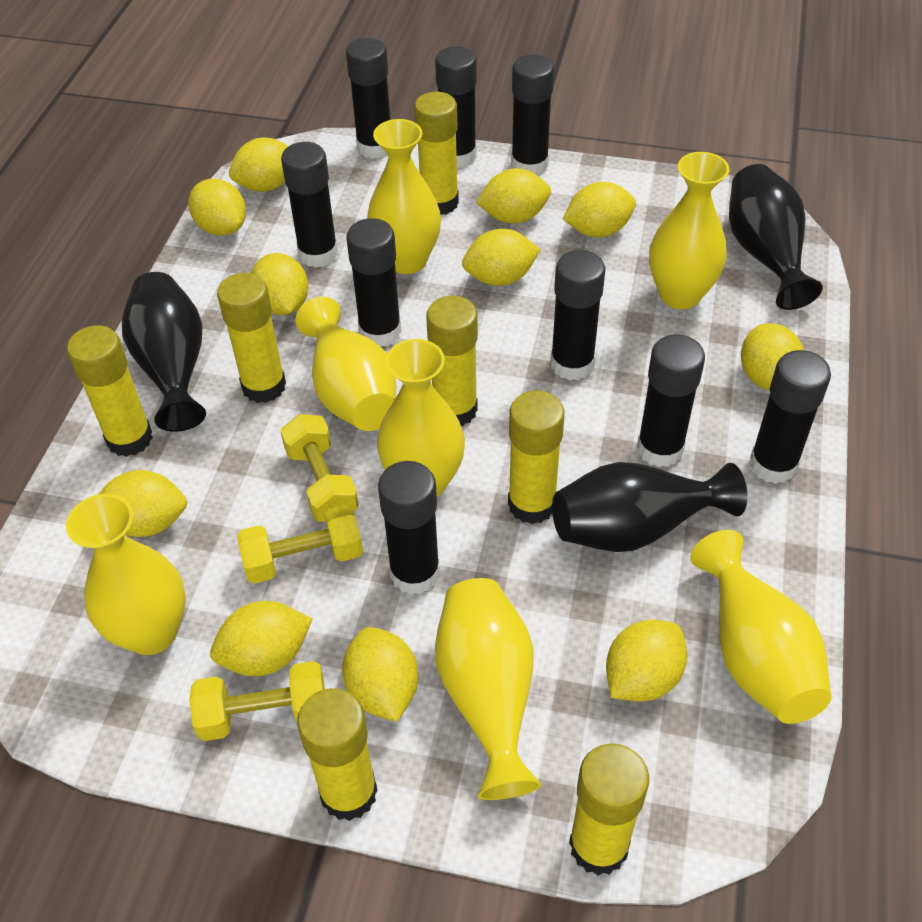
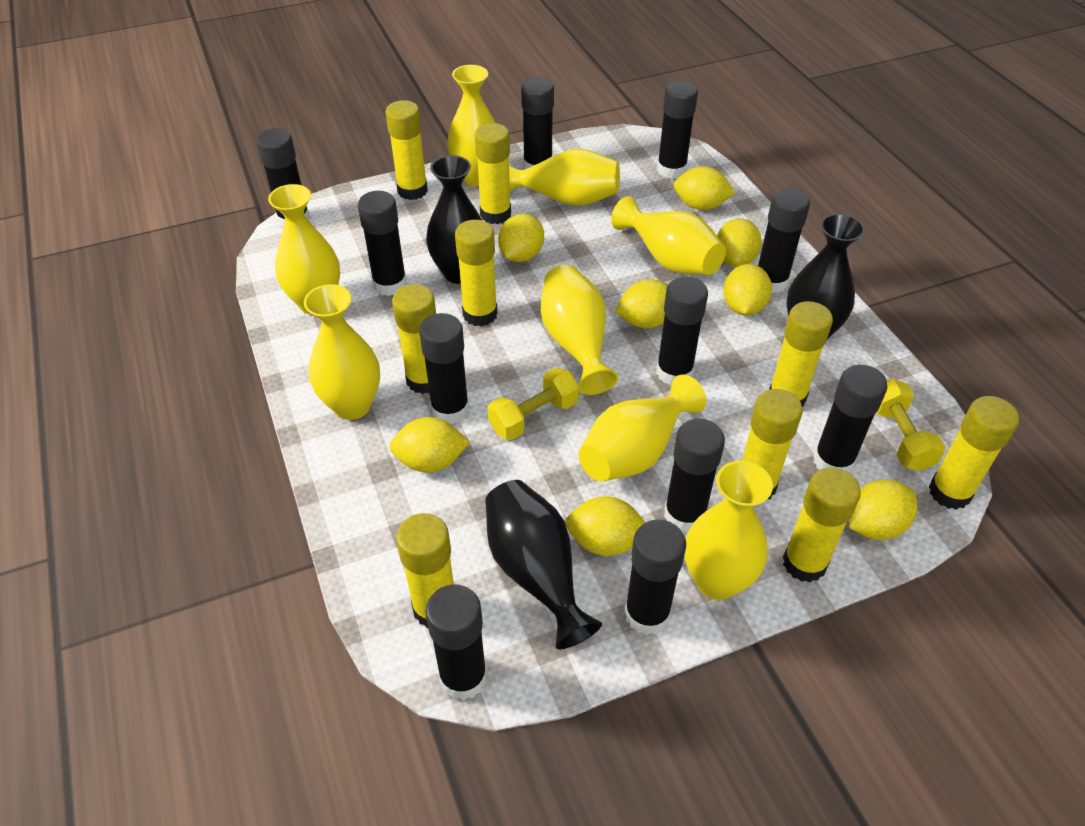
black glue stick: 9 -> 11
yellow dumbbell: 3 -> 2
yellow glue stick: 7 -> 9
yellow lemon: 11 -> 8
yellow vase: 7 -> 8

